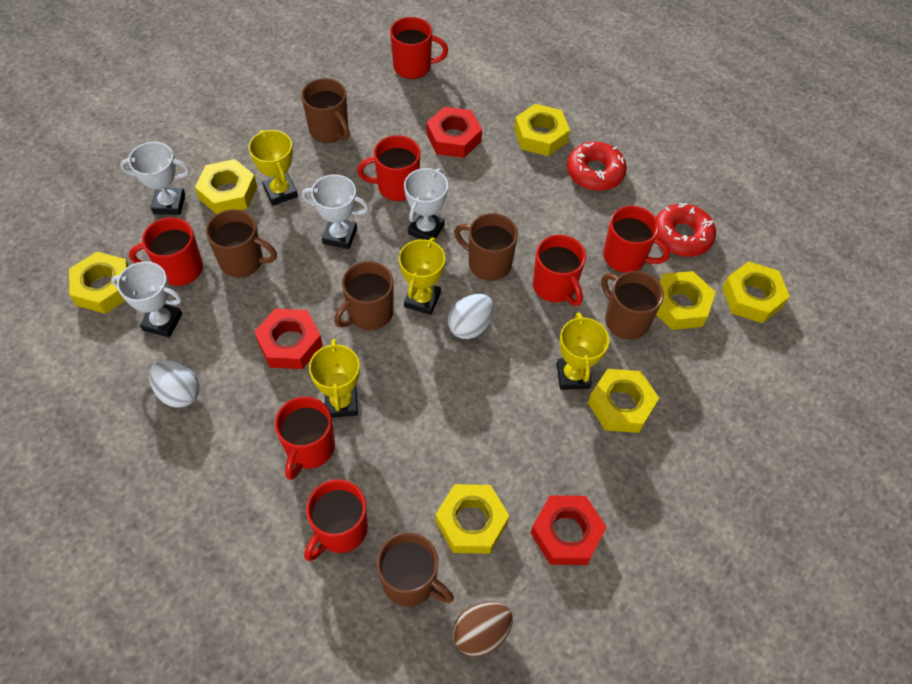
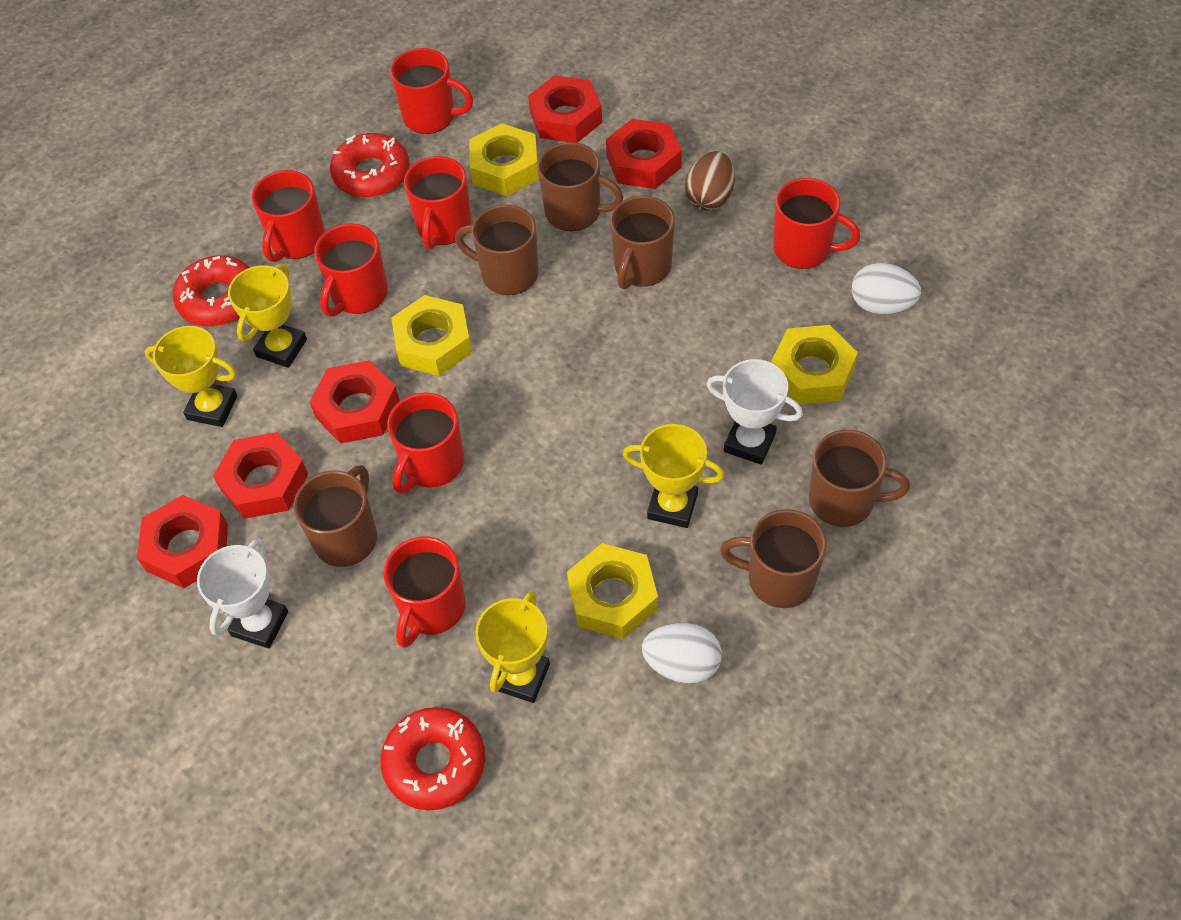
red donut: 2 -> 3
red nut: 3 -> 5
white trophy: 4 -> 2
yellow nut: 7 -> 4

